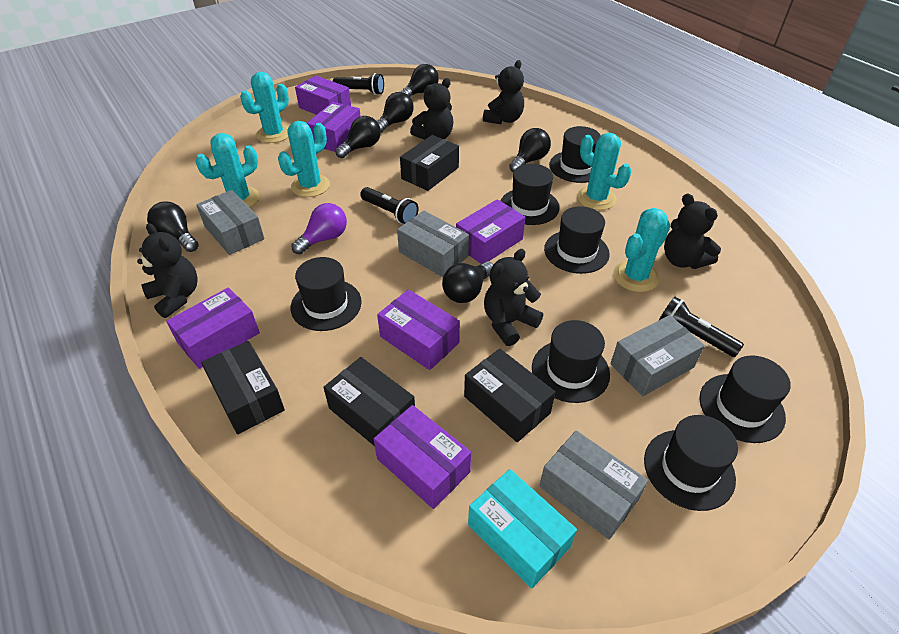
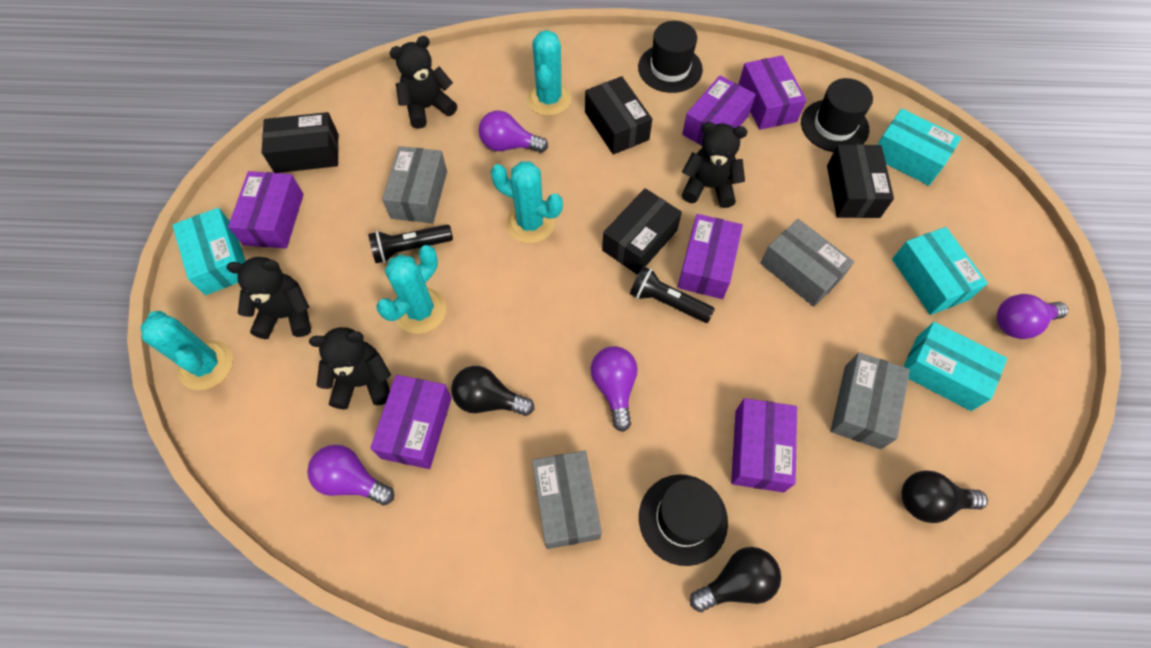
black flashlight: 3 -> 2
black hat: 7 -> 3
black light bulb: 6 -> 3
black teddy bear: 5 -> 4
purple light bulb: 1 -> 4
turquoise box: 1 -> 4
turquoise cactus: 5 -> 4

